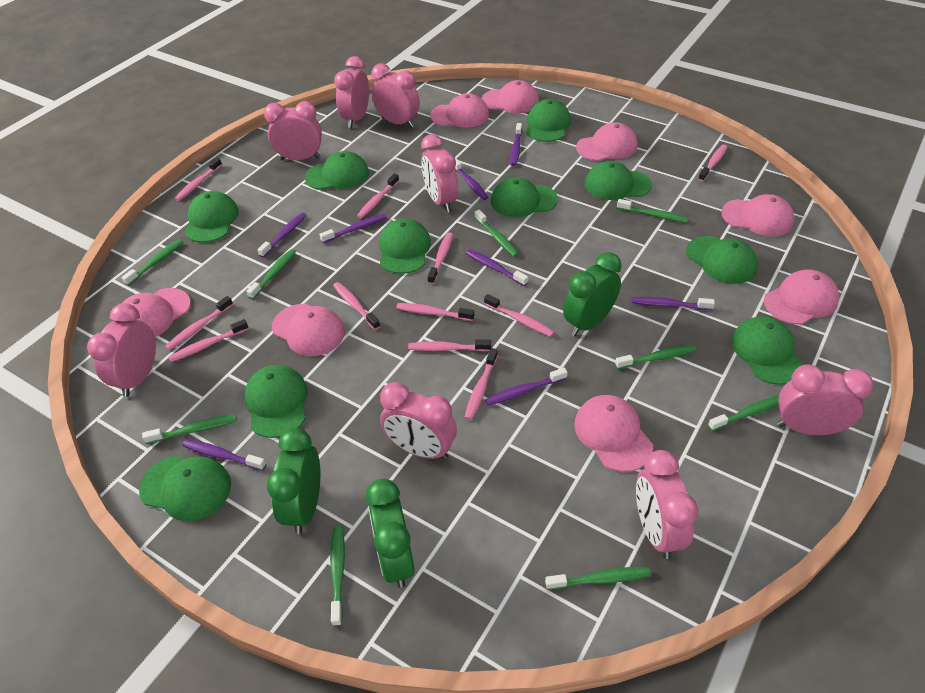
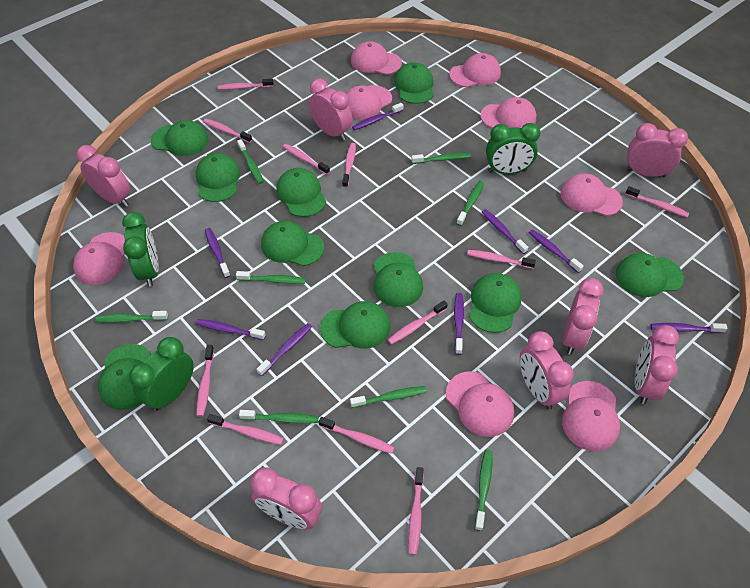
green toothbrush: 9 -> 8
pink clock: 8 -> 7

